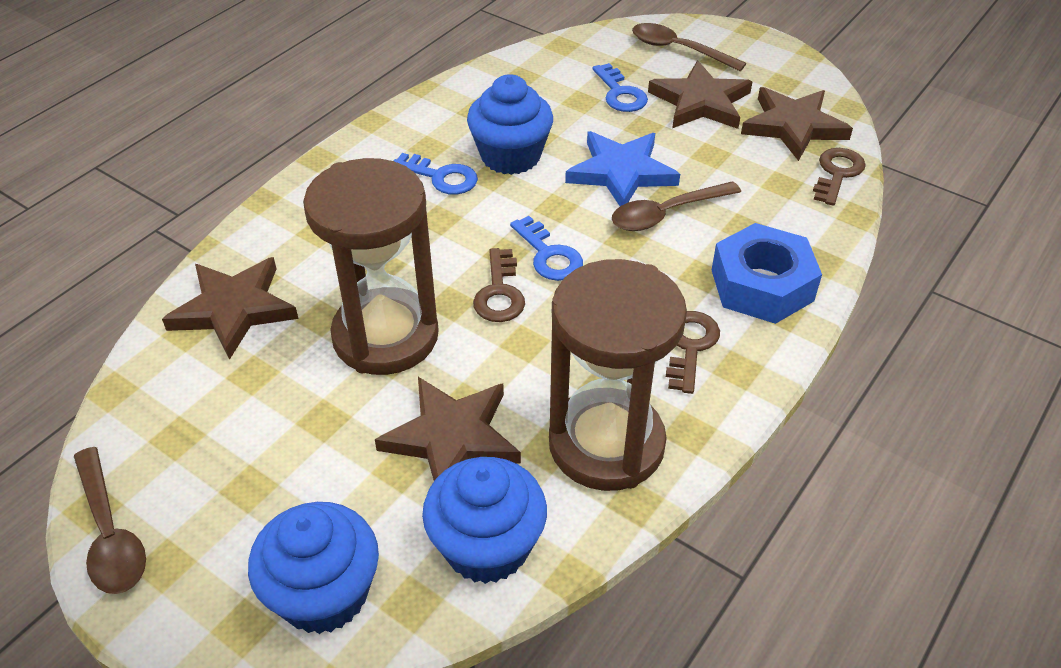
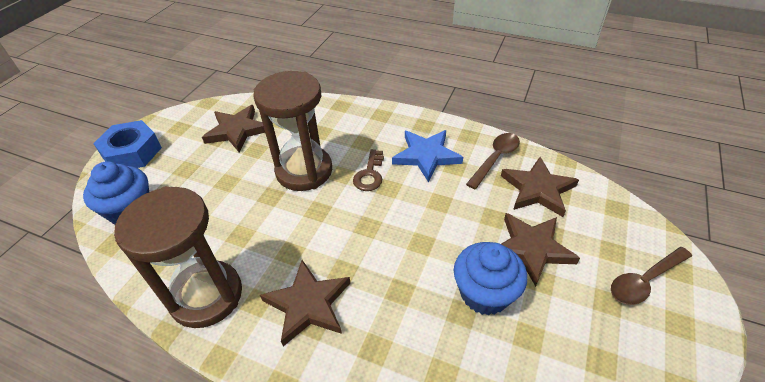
blue cupcake: 3 -> 2
blue key: 3 -> 0
brown key: 3 -> 1
brown spoon: 3 -> 2

